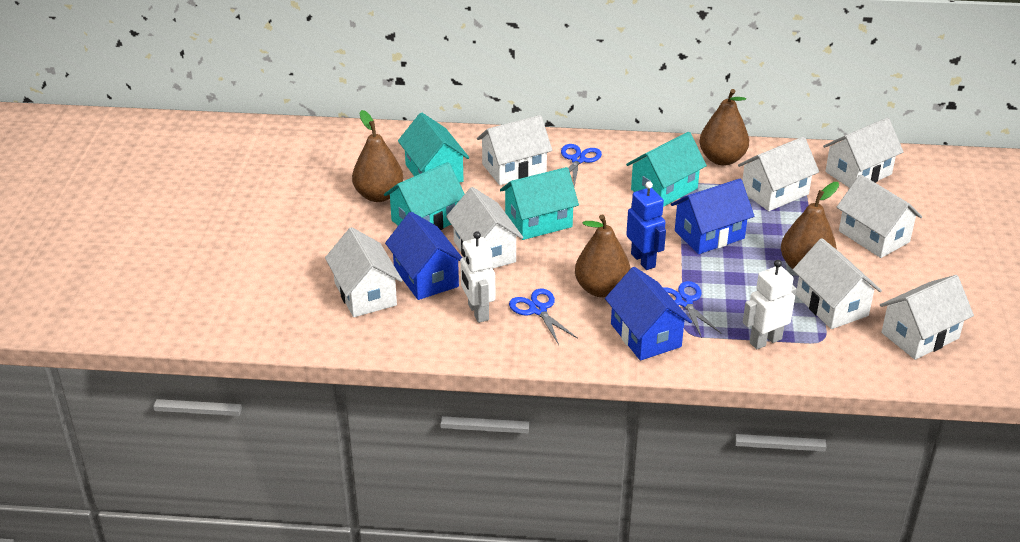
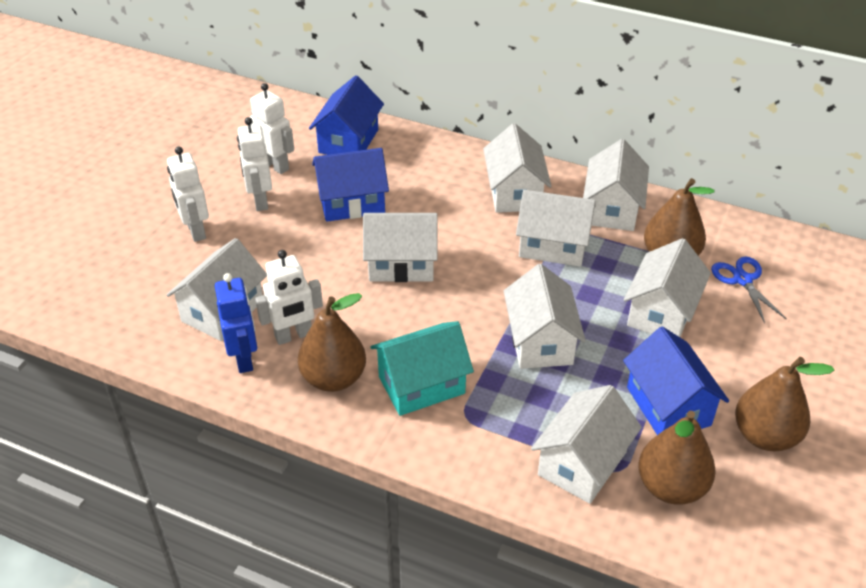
blue scissors: 3 -> 1
turquoise house: 4 -> 1
white robot: 2 -> 4

